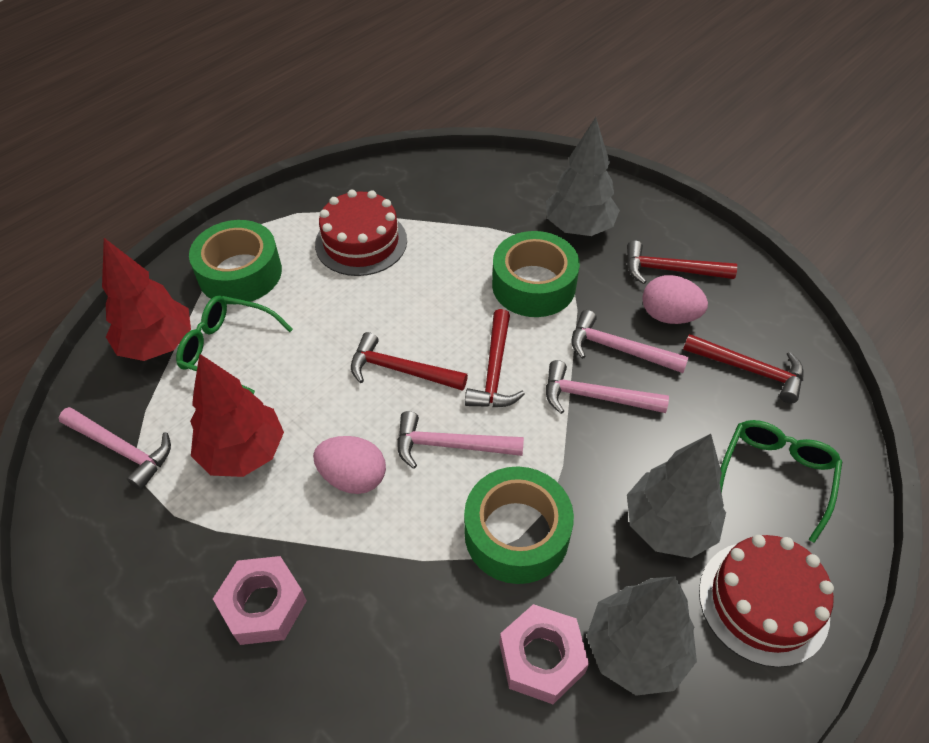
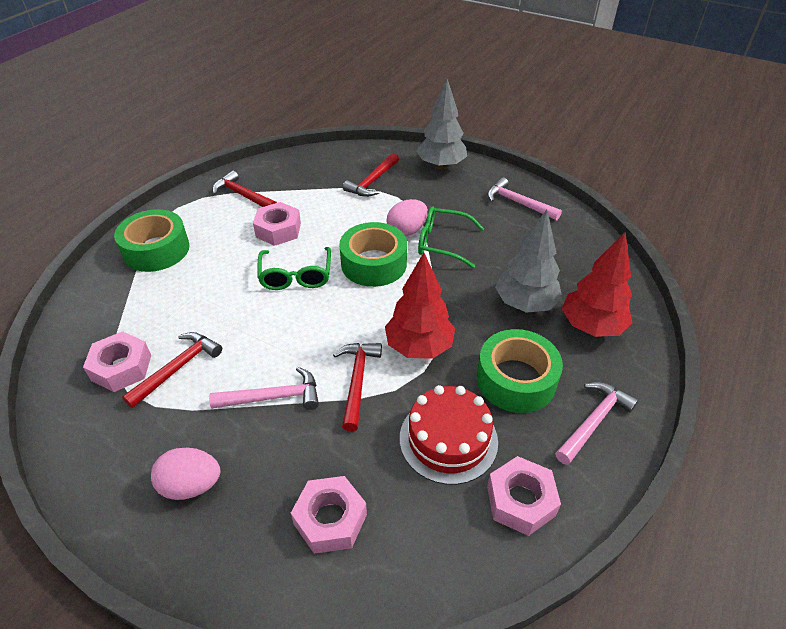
grey tree: 3 -> 2
pink hammer: 4 -> 3
pink nut: 2 -> 4
red cake: 2 -> 1

